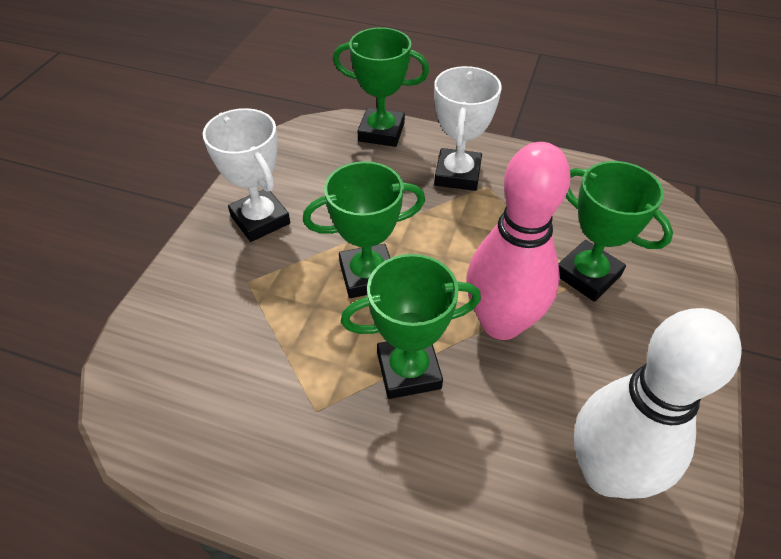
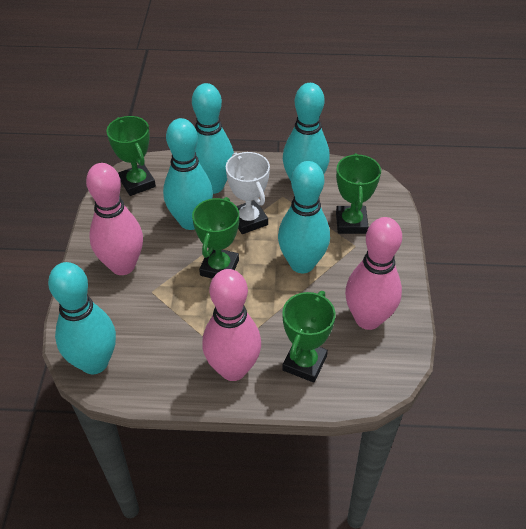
pink bowling pin: 1 -> 3
turquoise bowling pin: 0 -> 5
white bowling pin: 1 -> 0
white trophy: 2 -> 1

